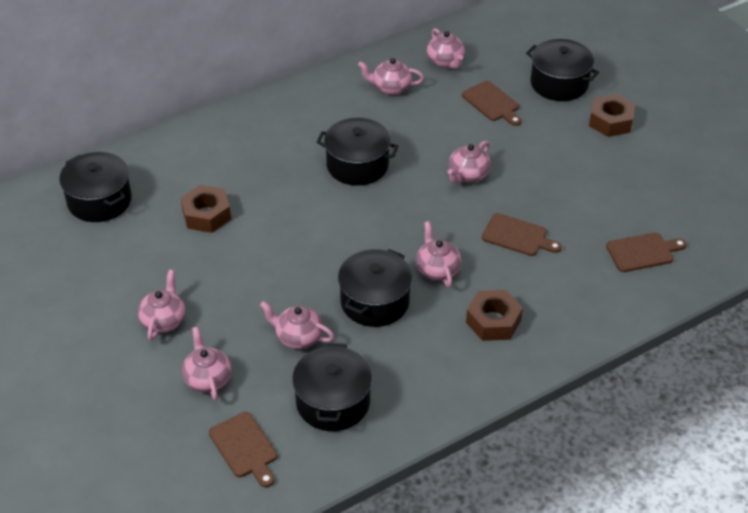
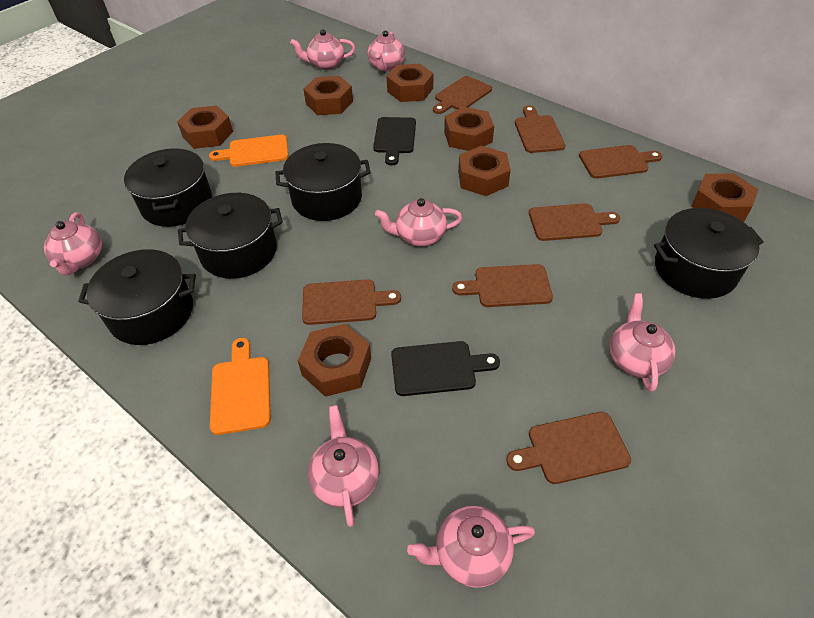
black cutting board: 0 -> 2
brown cutting board: 4 -> 7
brown nut: 3 -> 7
orange cutting board: 0 -> 2

